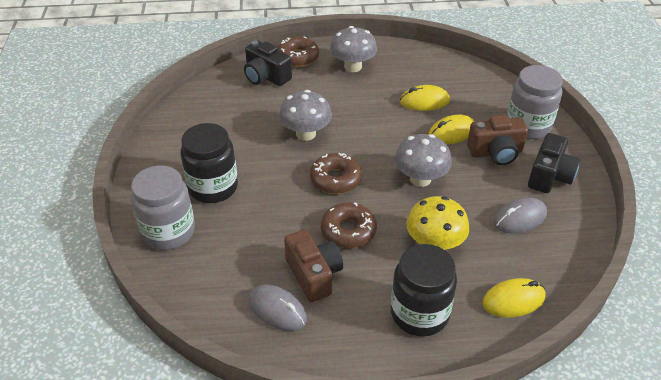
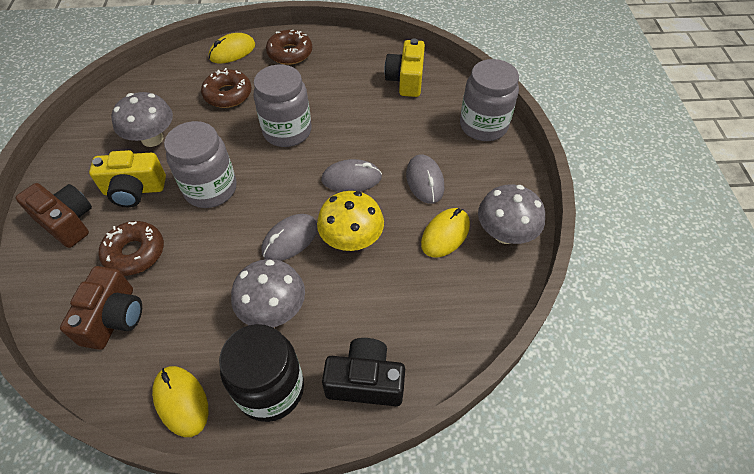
black camera: 2 -> 1
black jar: 2 -> 1
grey jar: 2 -> 3
grey mouse: 2 -> 3
yellow camera: 0 -> 2

